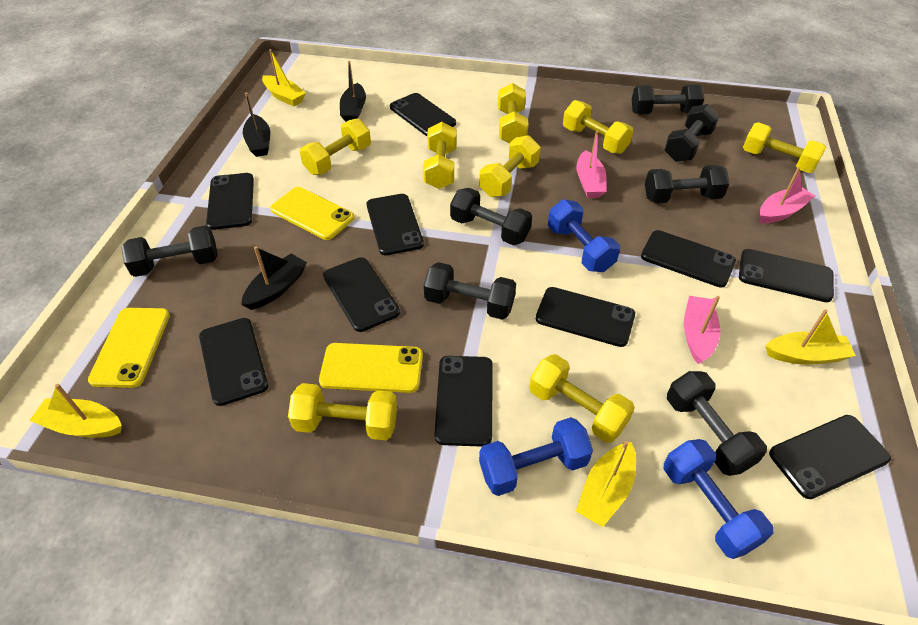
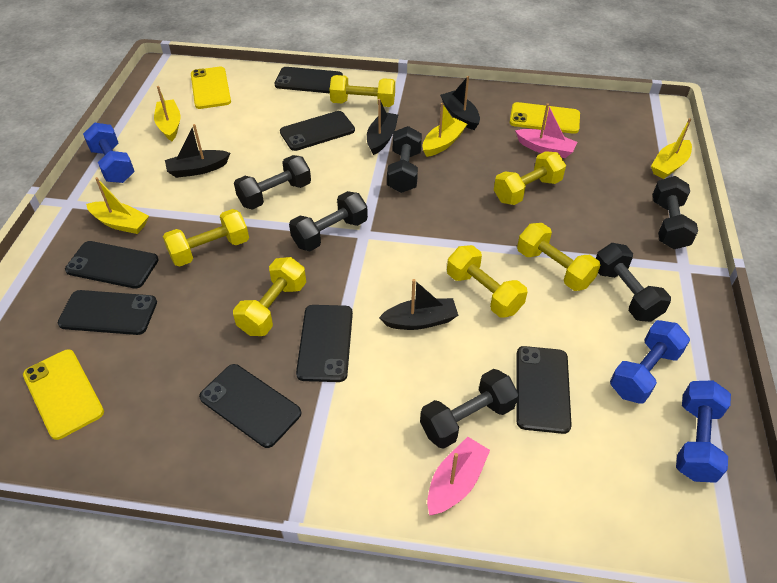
black boat: 3 -> 4
black dumbbell: 7 -> 6
black phone: 10 -> 7
pink boat: 3 -> 2
yellow dumbbell: 8 -> 6

